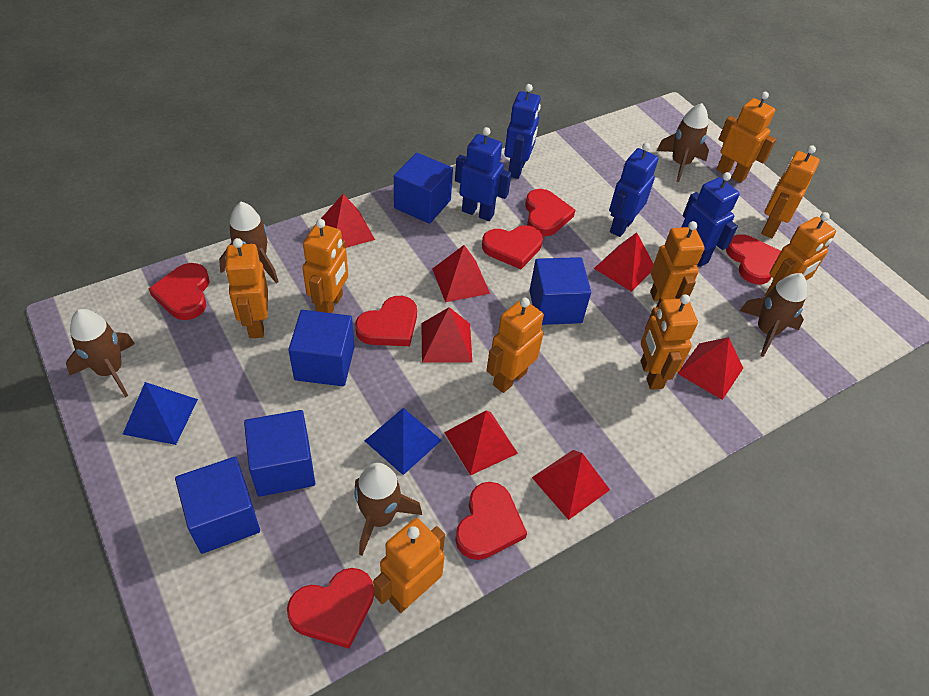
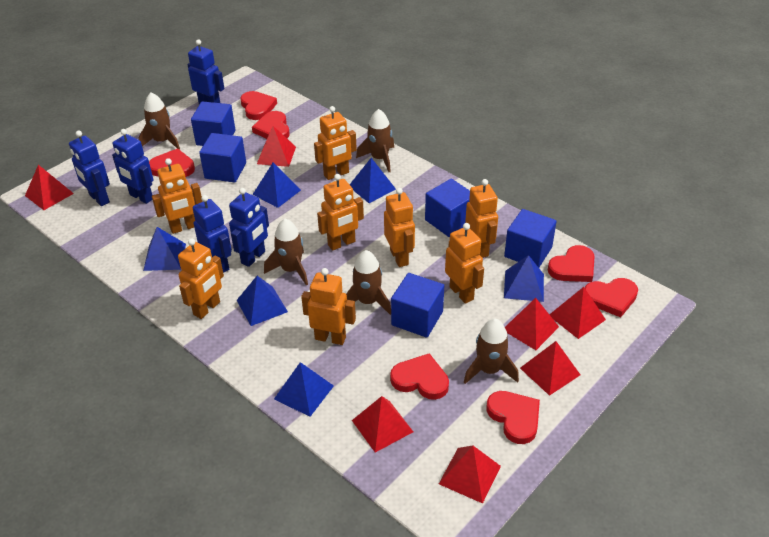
blue pyramid: 2 -> 6
blue robot: 4 -> 5
orange robot: 9 -> 8

